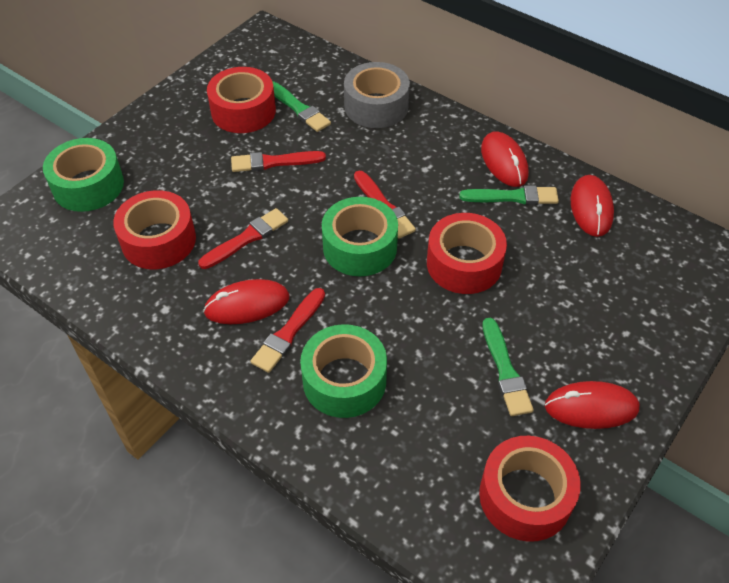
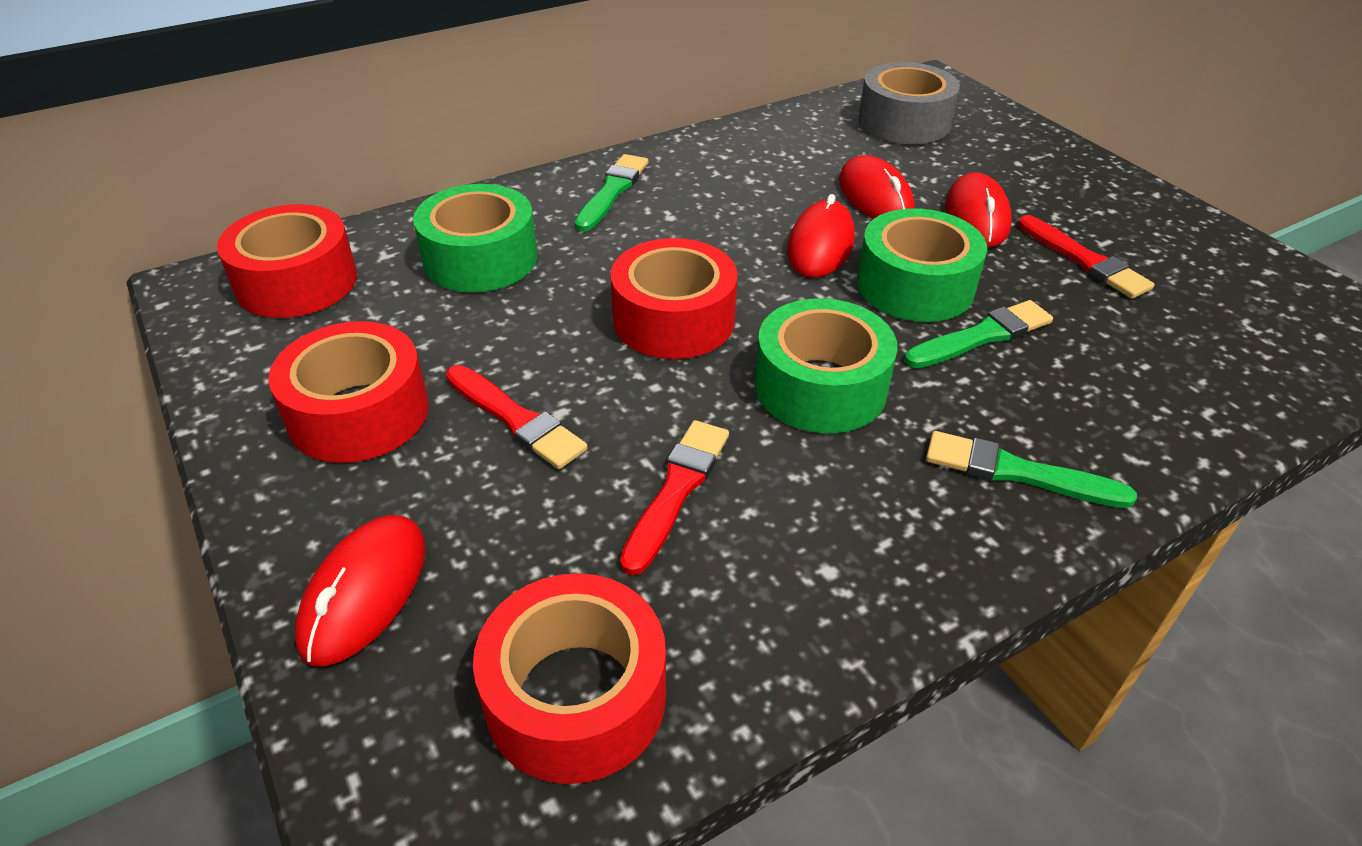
red brush: 4 -> 3

